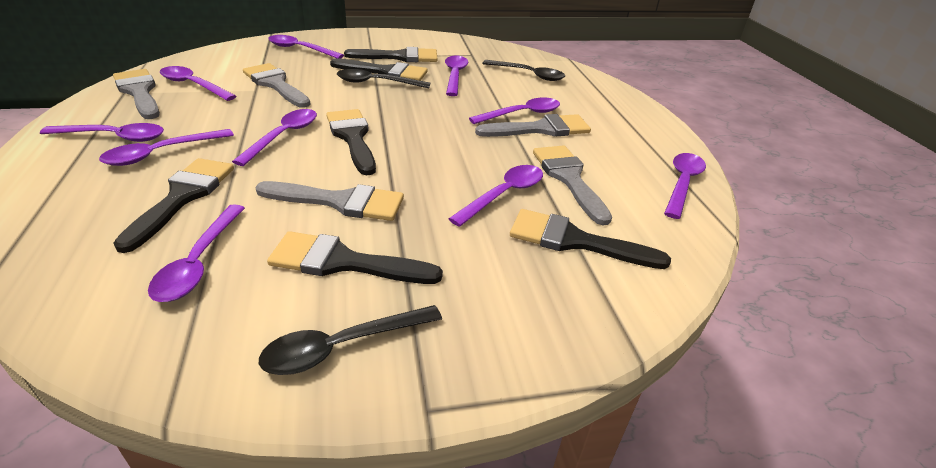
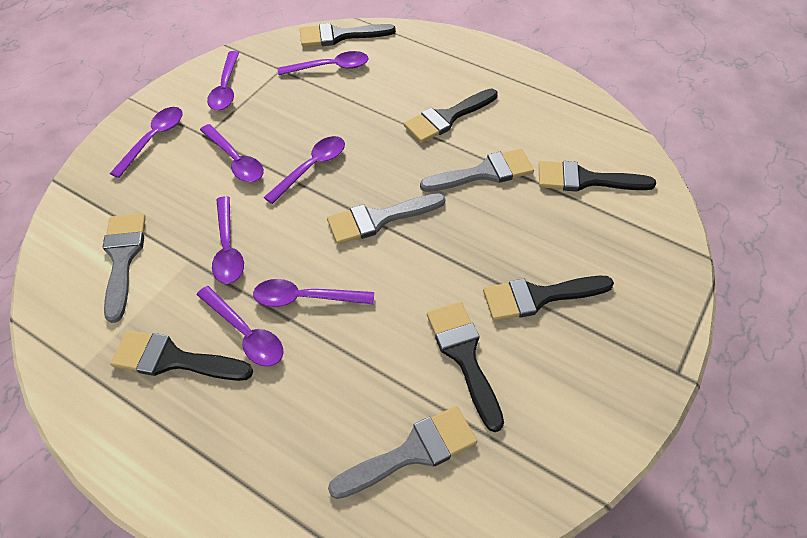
black spoon: 3 -> 0
grey brush: 5 -> 4
purple spoon: 10 -> 8

